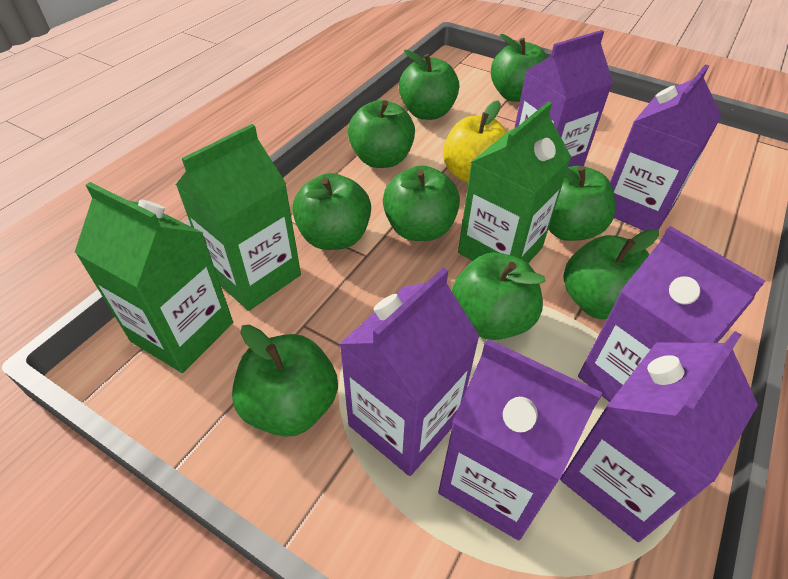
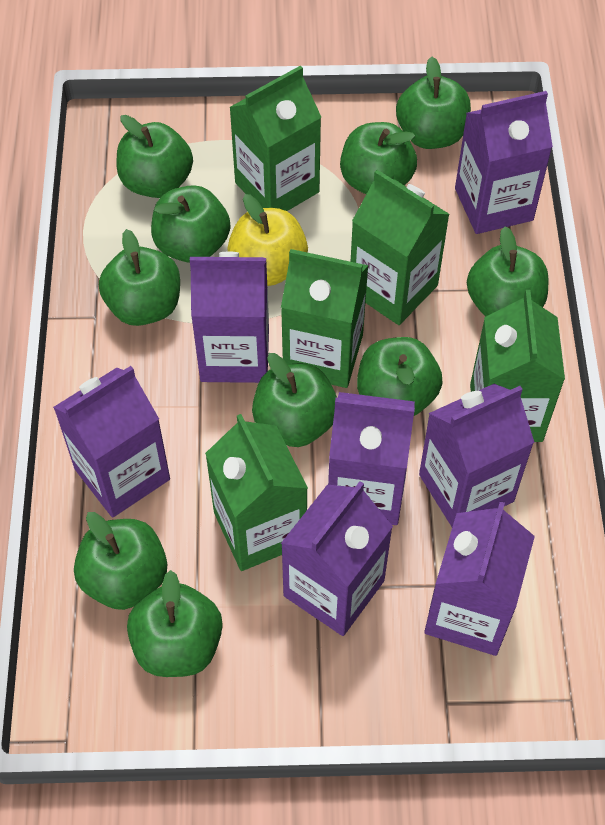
green apple: 9 -> 10
green carton: 3 -> 5
purple carton: 6 -> 7

